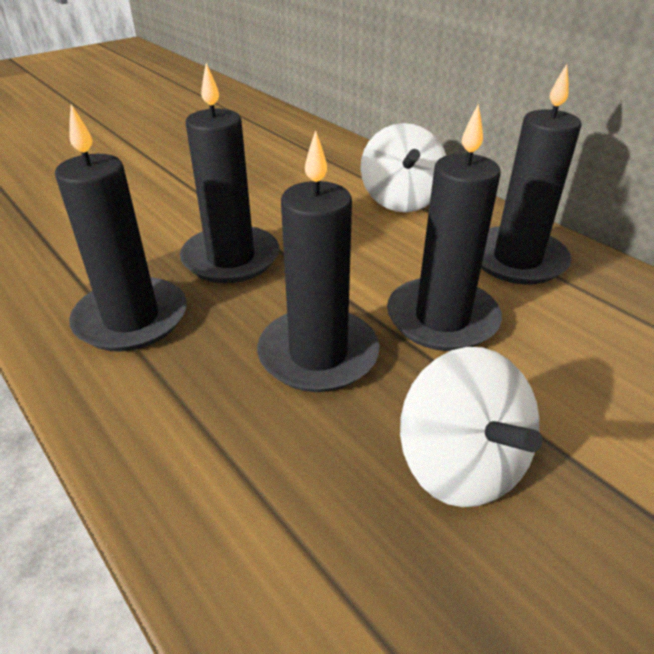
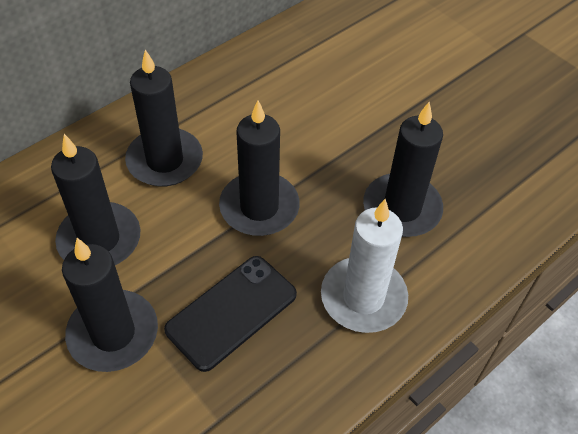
black phone: 0 -> 1
white candle: 0 -> 1
white spinning top: 2 -> 0

